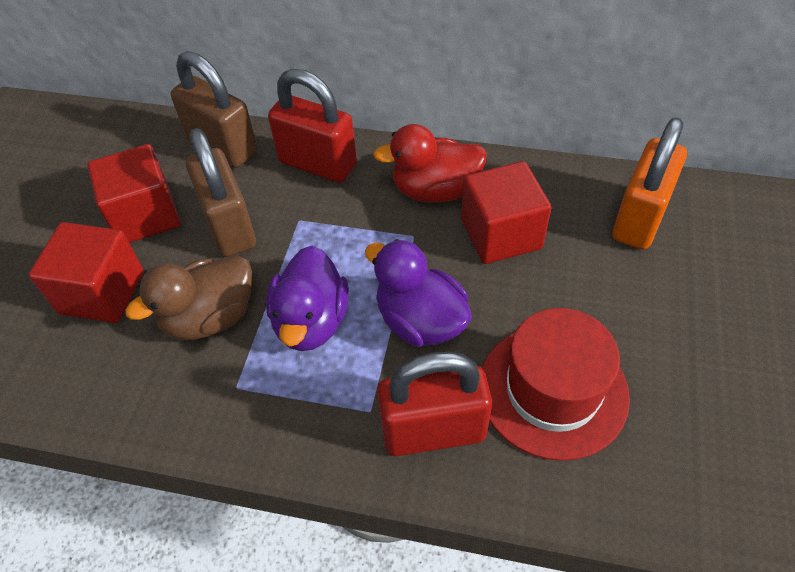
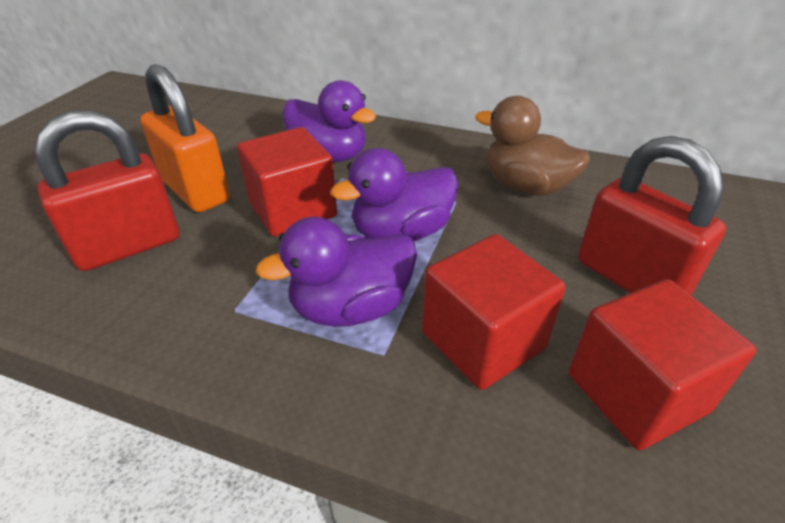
brown padlock: 2 -> 0
purple duck: 2 -> 3
red duck: 1 -> 0
red hat: 1 -> 0

